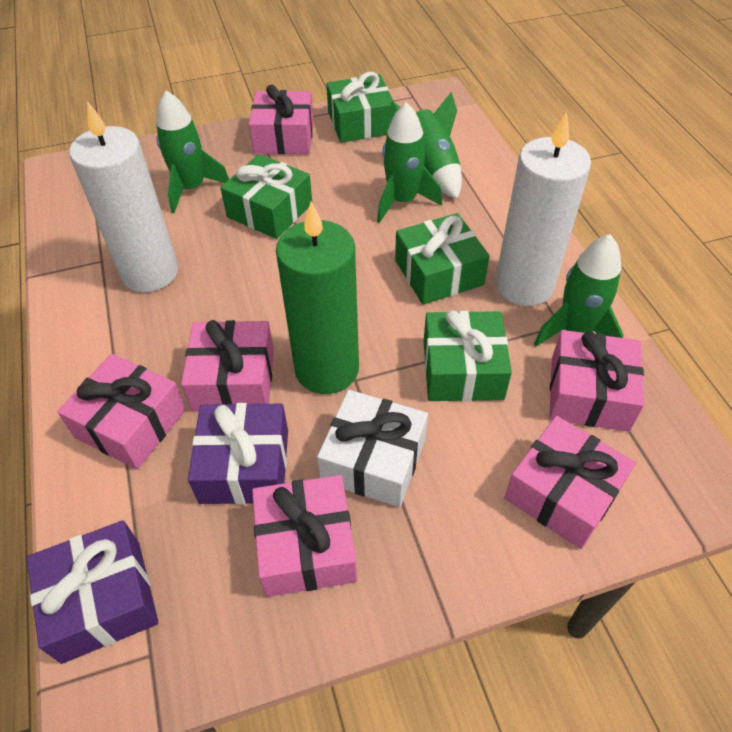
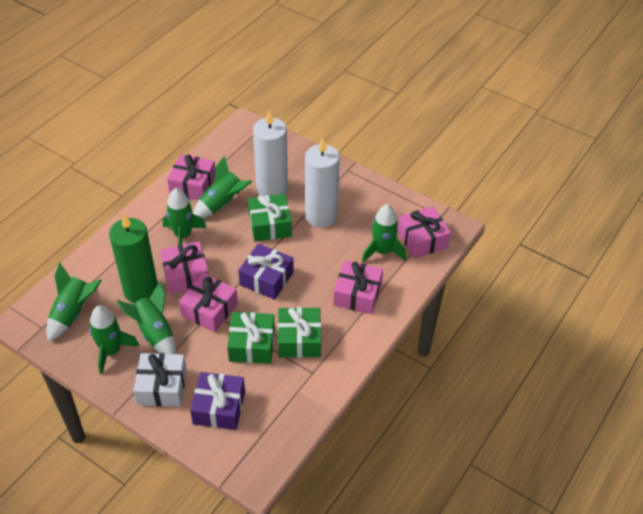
green gift: 4 -> 3
green rocket: 4 -> 6
pink gift: 6 -> 5

